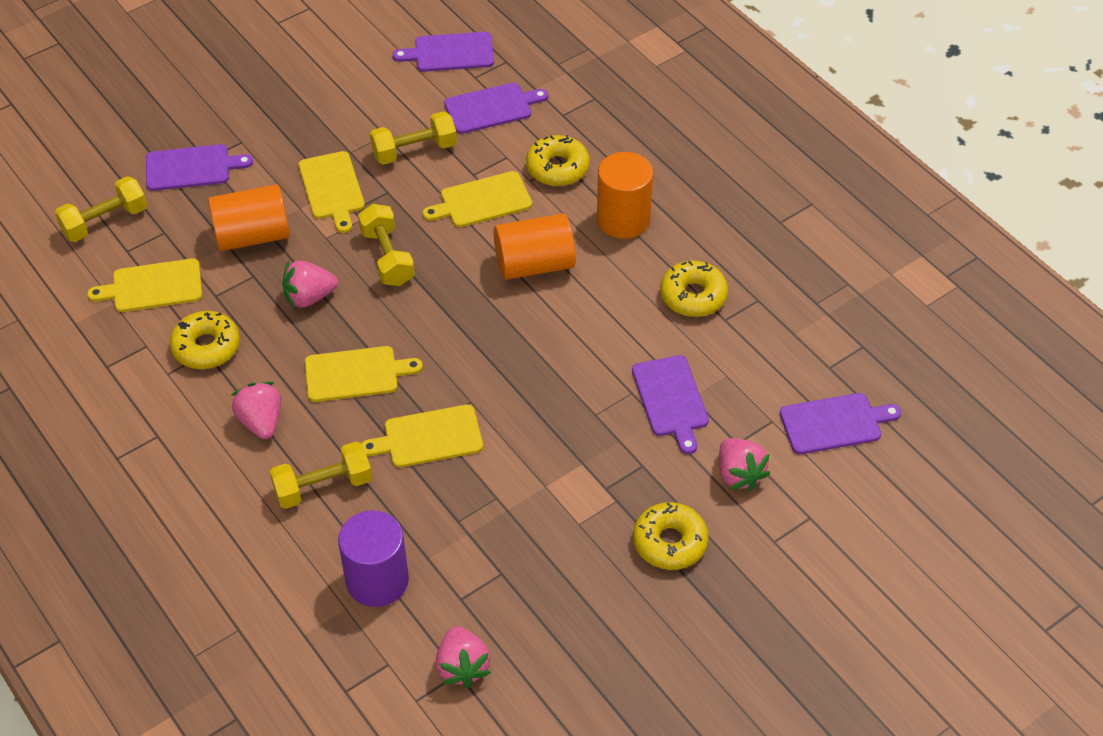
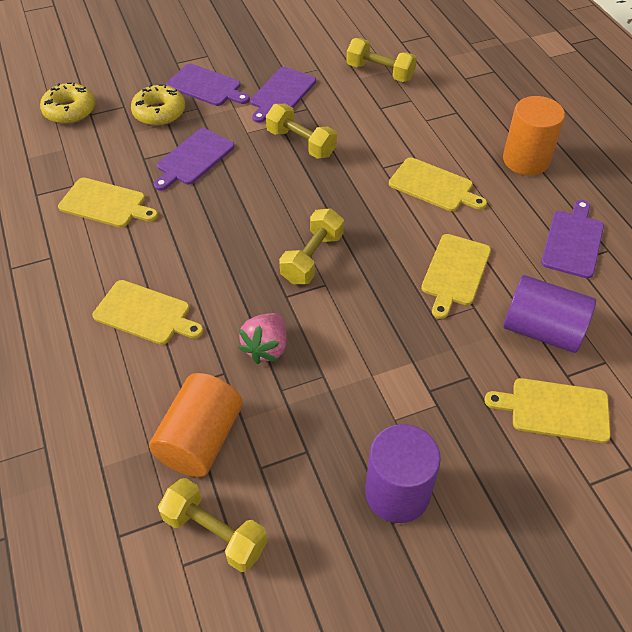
orange cylinder: 3 -> 2
pink strawberry: 4 -> 1
purple cutting board: 5 -> 4
purple cylinder: 1 -> 2
yellow donut: 4 -> 2

